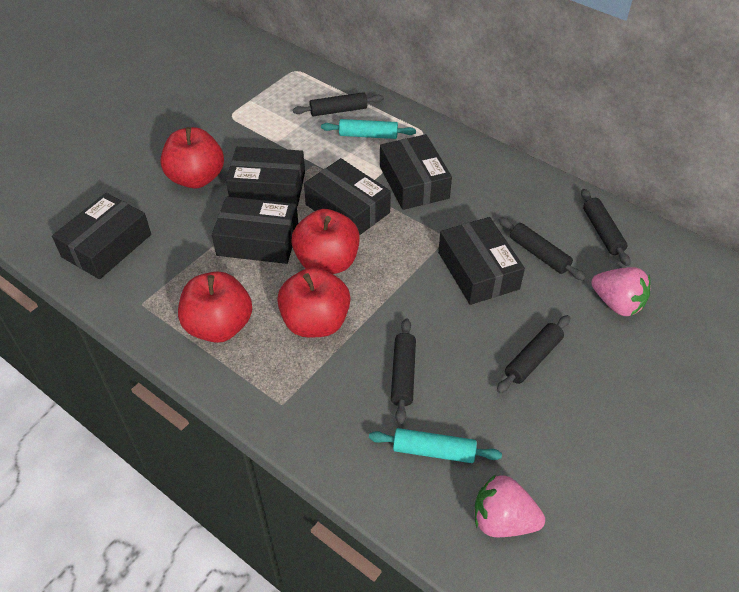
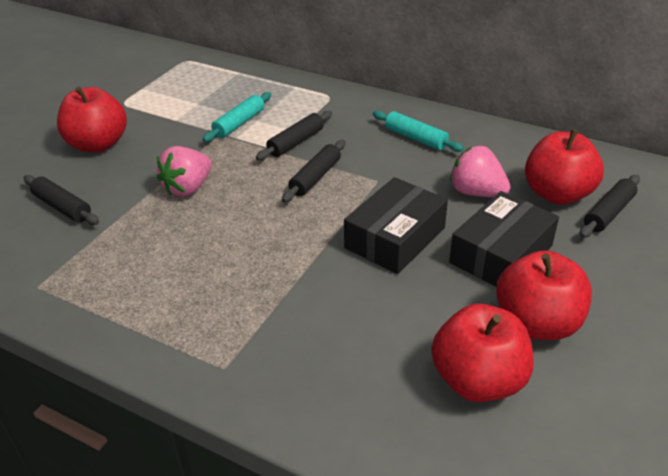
black box: 6 -> 2
black rolling pin: 5 -> 4

